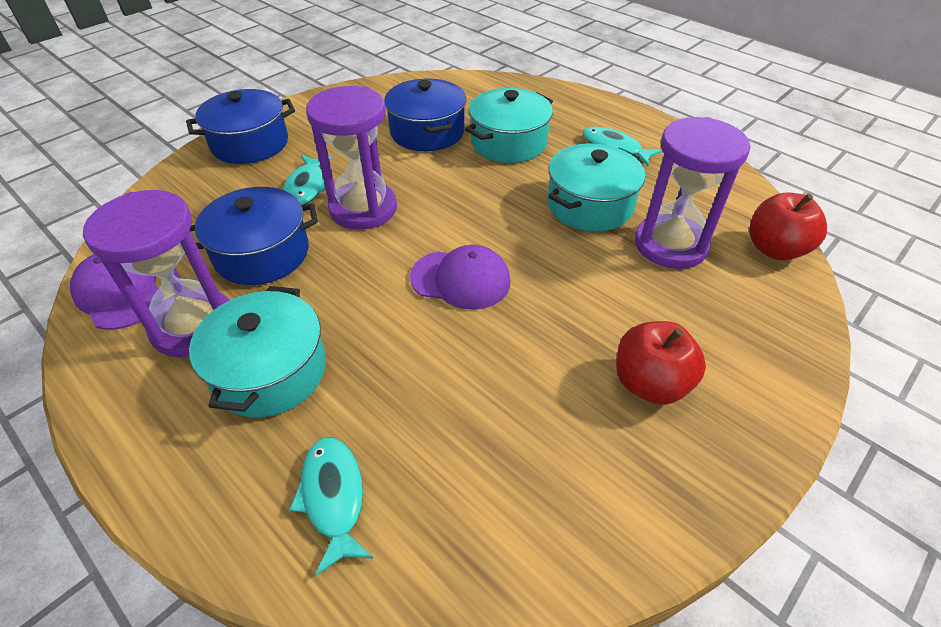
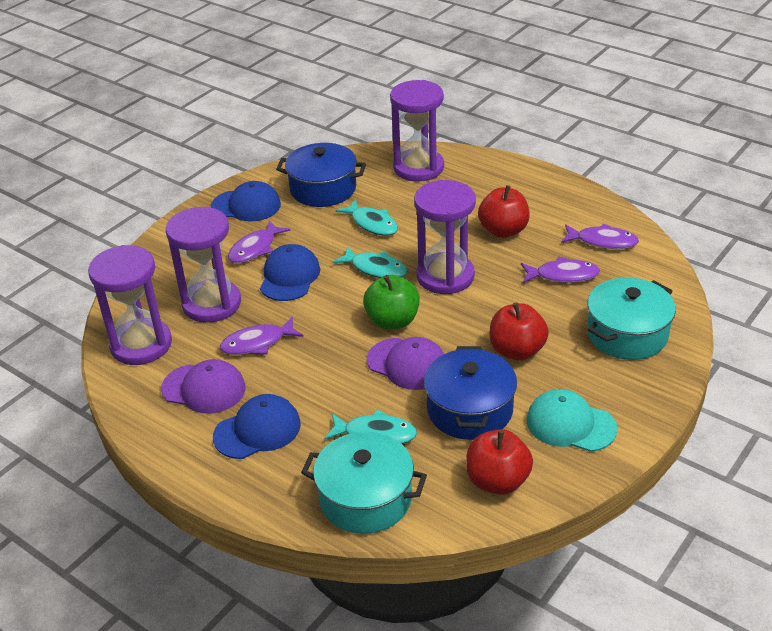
blue cap: 0 -> 3
blue pot: 3 -> 2
green apple: 0 -> 1
purple fish: 0 -> 4
purple hourglass: 3 -> 4
red apple: 2 -> 3
turquoise cap: 0 -> 1
turquoise pot: 3 -> 2

